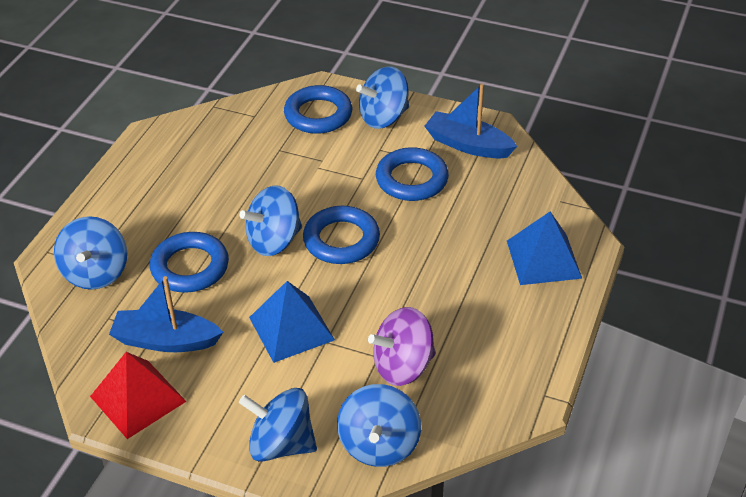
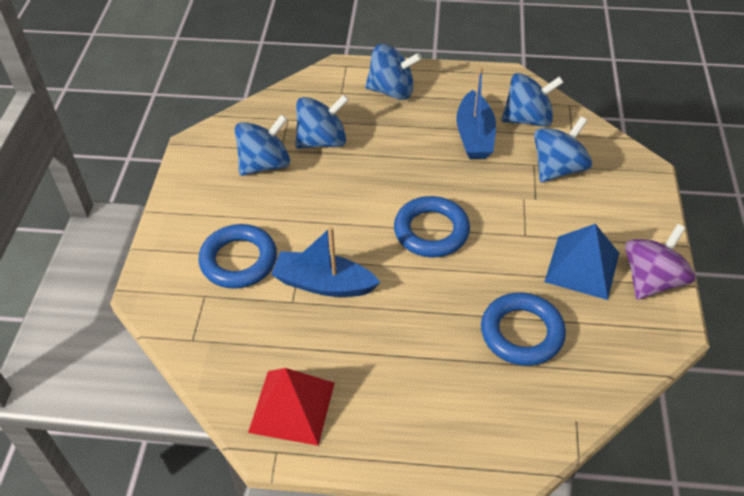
blue pyramid: 2 -> 1
blue ring: 4 -> 3

